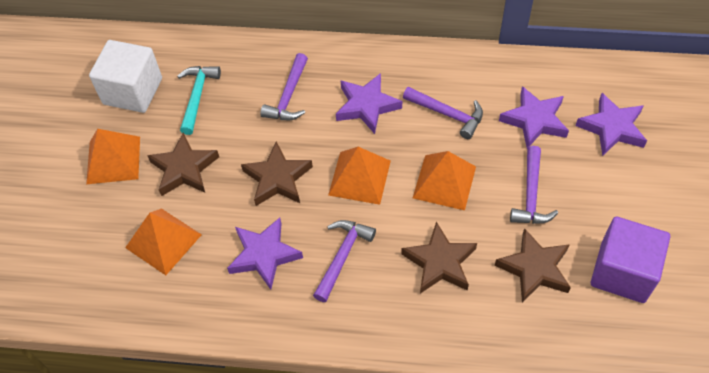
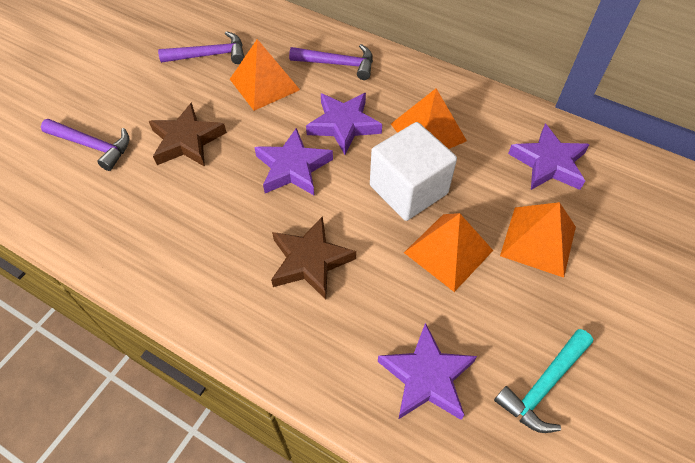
brown star: 4 -> 2
purple cube: 1 -> 0
purple hammer: 4 -> 3

